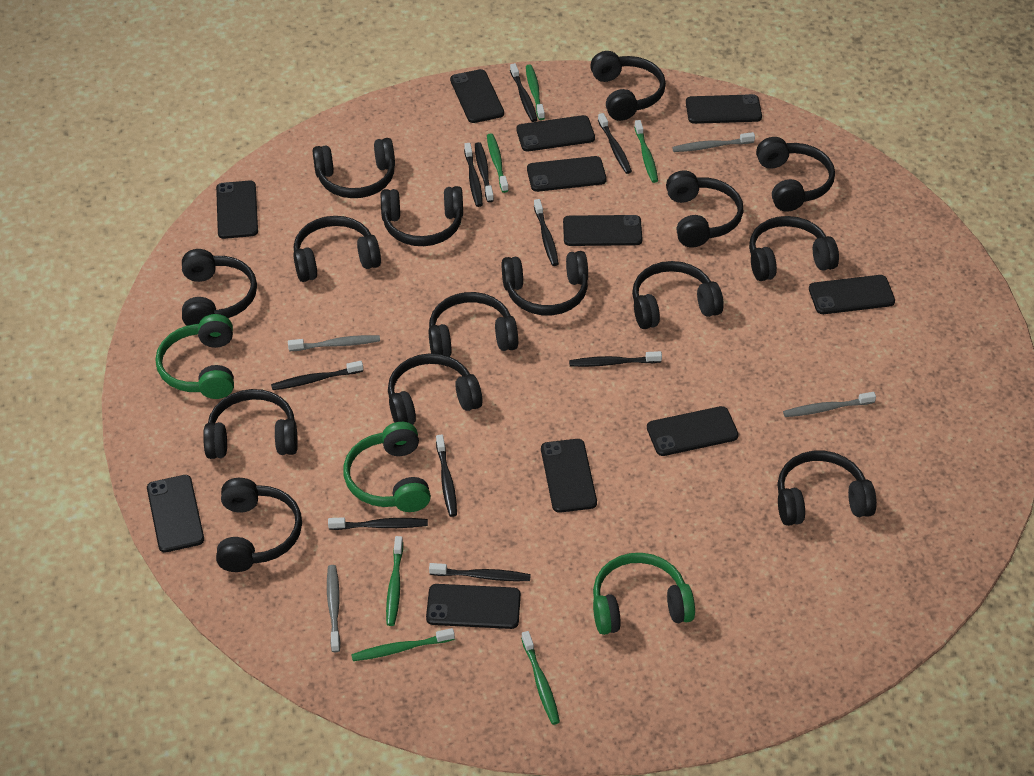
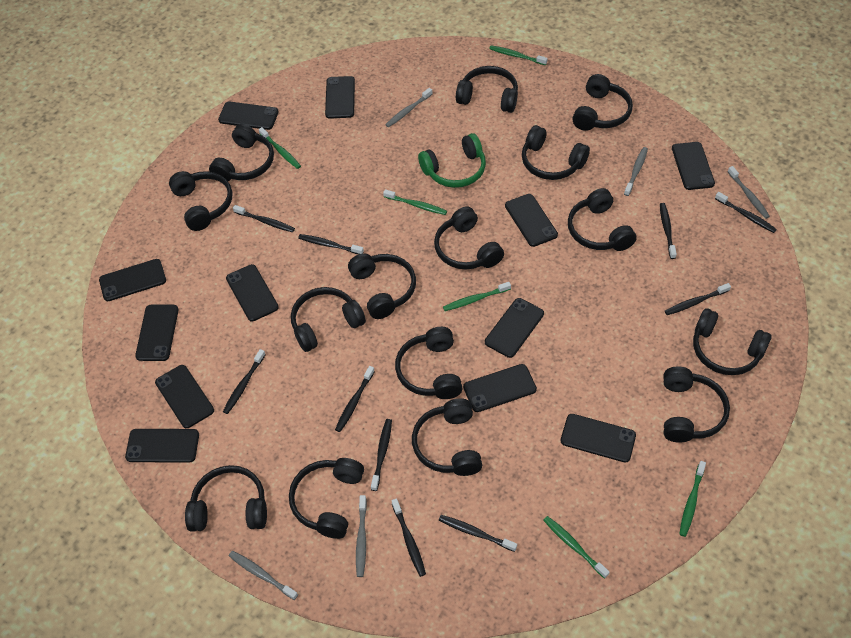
black phone: 11 -> 12
green headphones: 3 -> 1
grey toothbrush: 4 -> 5

